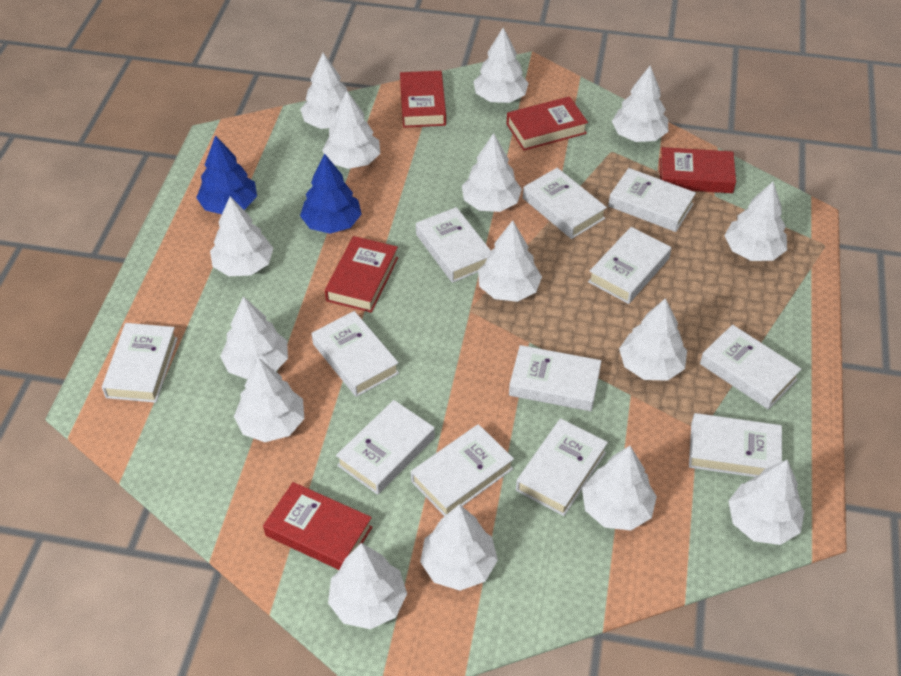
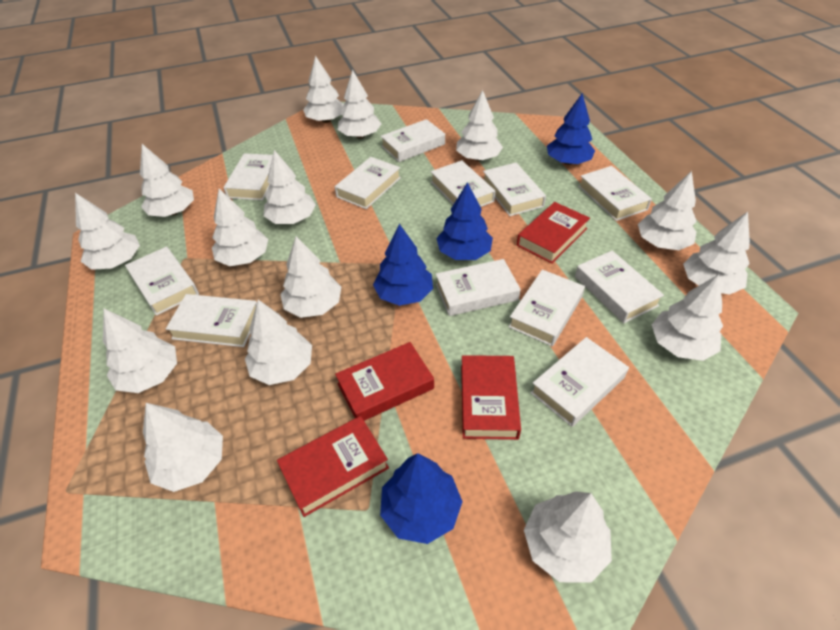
blue tree: 2 -> 4
red book: 5 -> 4

